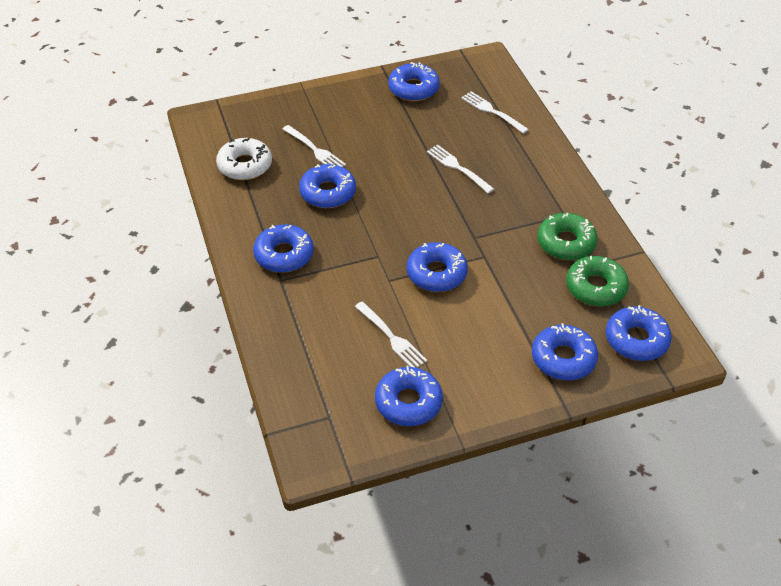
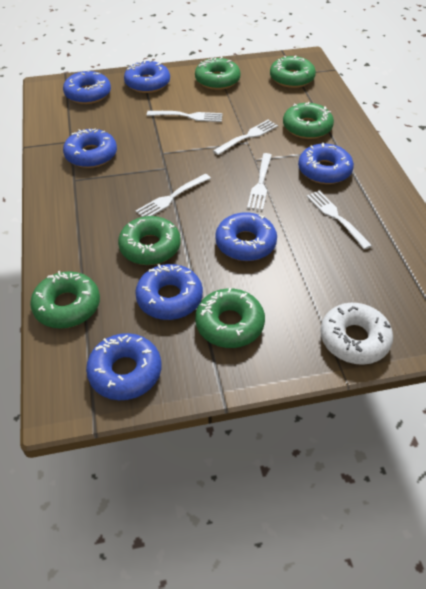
green donut: 2 -> 6
white fork: 4 -> 5

